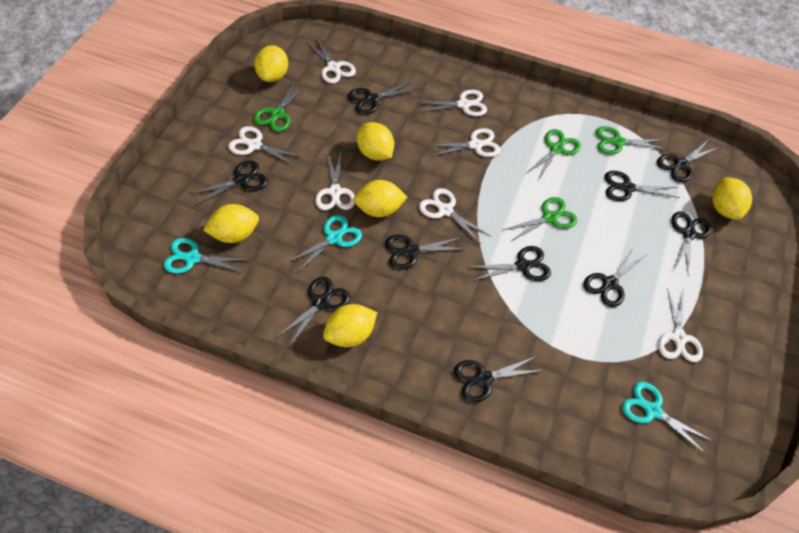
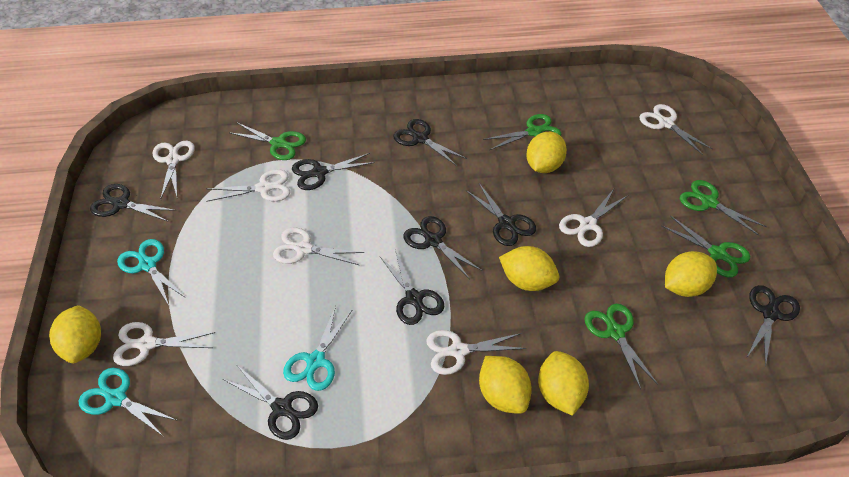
black scissors: 10 -> 8
green scissors: 4 -> 5

